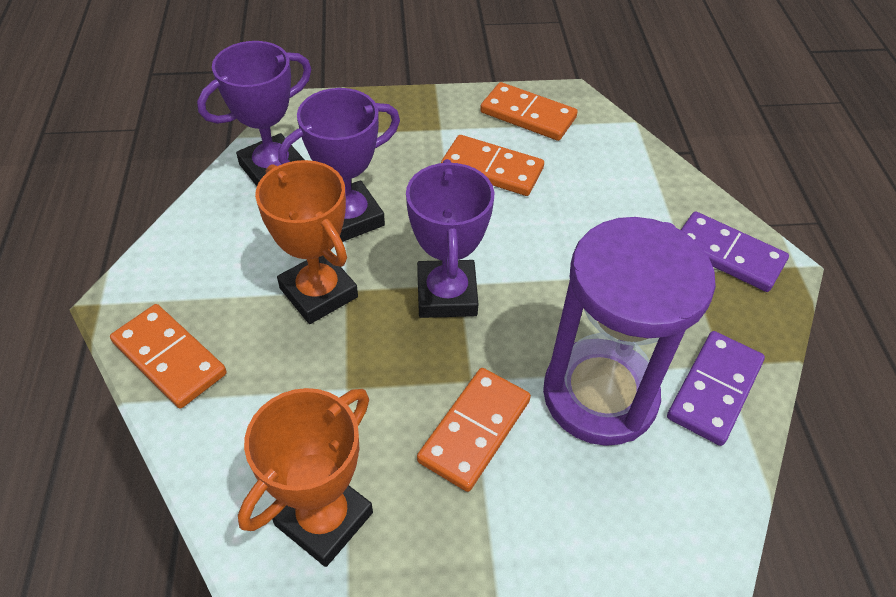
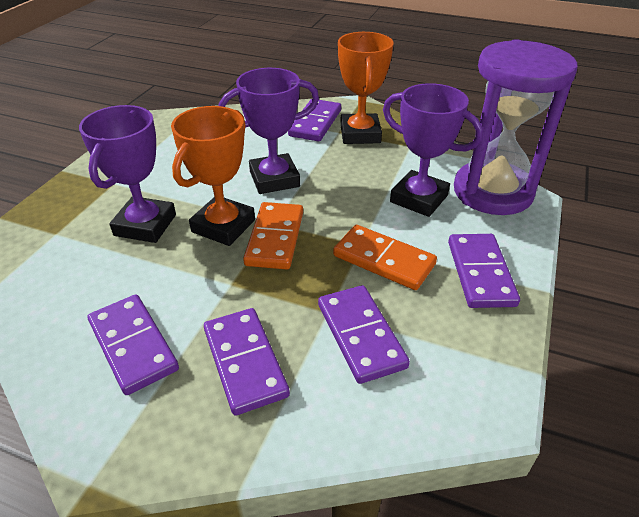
orange domino: 4 -> 2
purple domino: 2 -> 5

